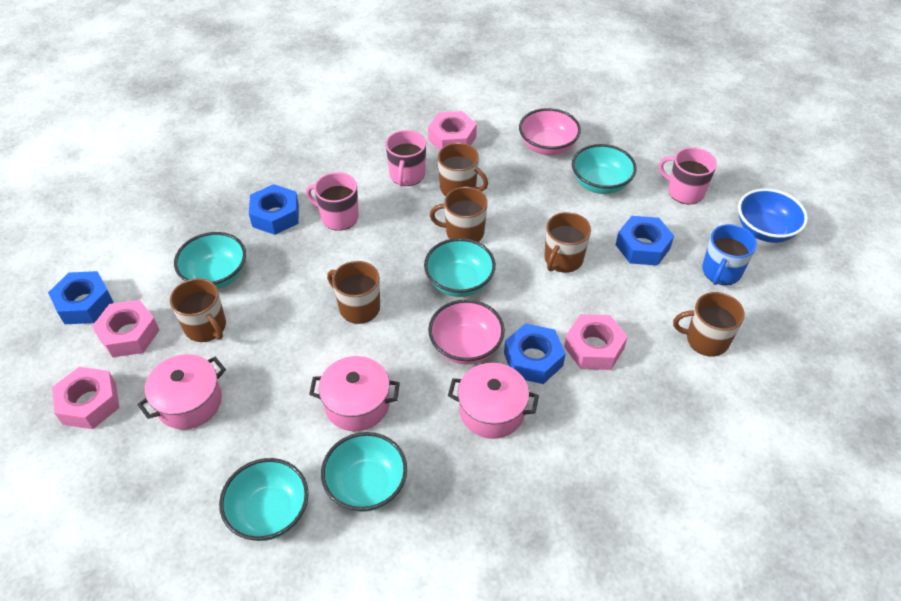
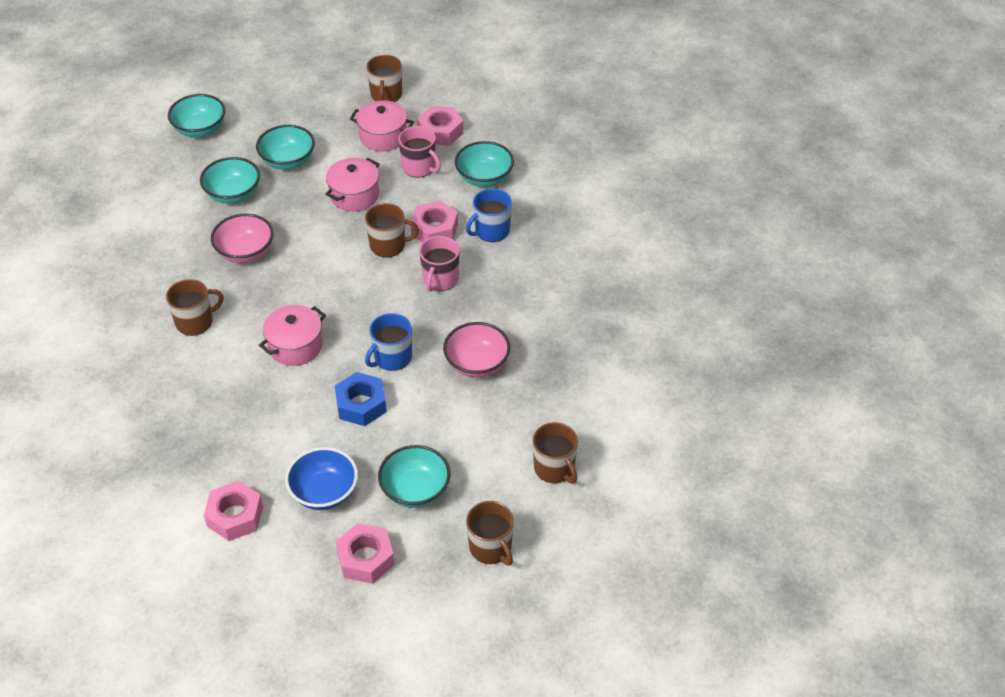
blue mug: 1 -> 2
blue nut: 4 -> 1
brown mug: 6 -> 5
pink mug: 3 -> 2

